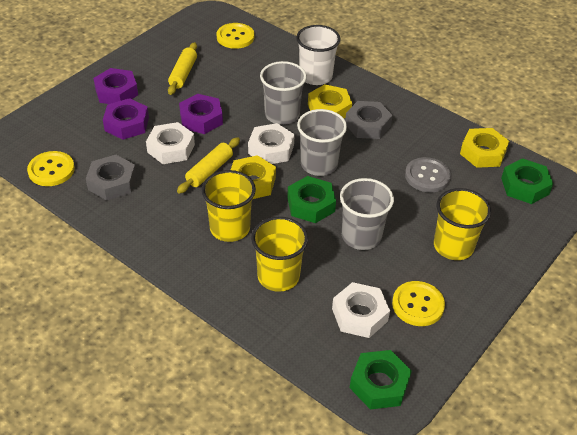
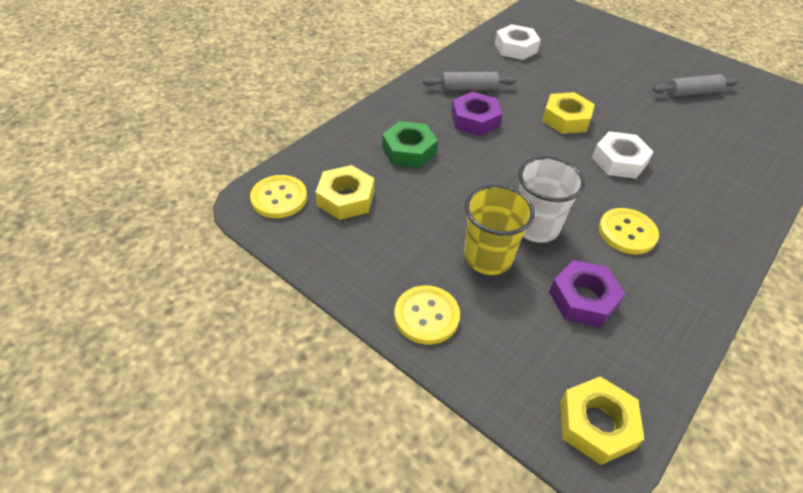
green nut: 3 -> 1
grey button: 1 -> 0
grey cup: 3 -> 0
grey nut: 2 -> 0
grey rolling pin: 0 -> 2
purple nut: 3 -> 2
white nut: 3 -> 2
yellow cup: 3 -> 1
yellow rolling pin: 2 -> 0

